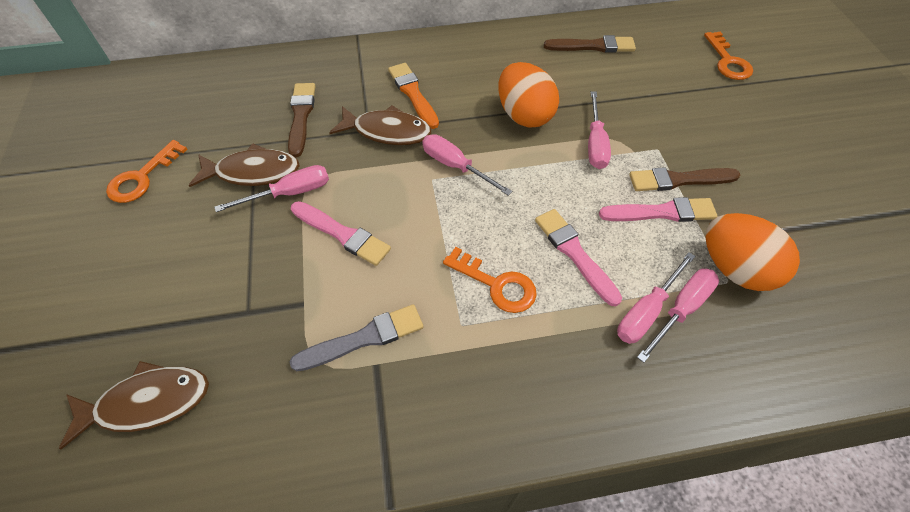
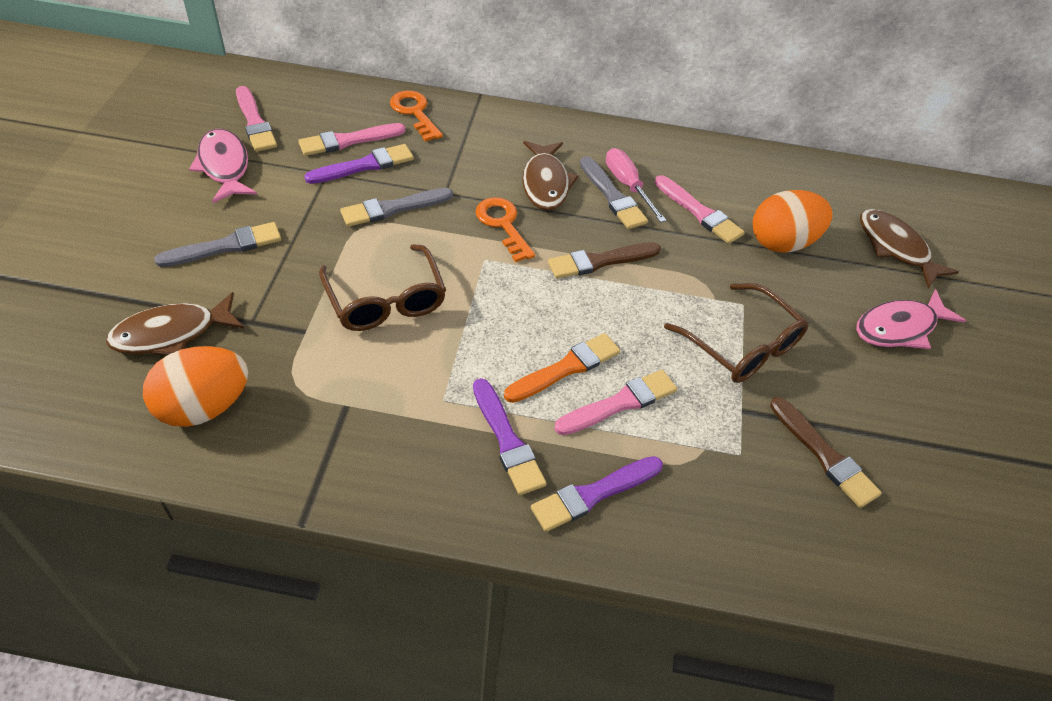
brown brush: 3 -> 2
brown glasses: 0 -> 2
grey brush: 1 -> 3
orange key: 3 -> 2
pink brush: 3 -> 4
pink fish: 0 -> 2
pink screwdriver: 5 -> 1
purple brush: 0 -> 3

